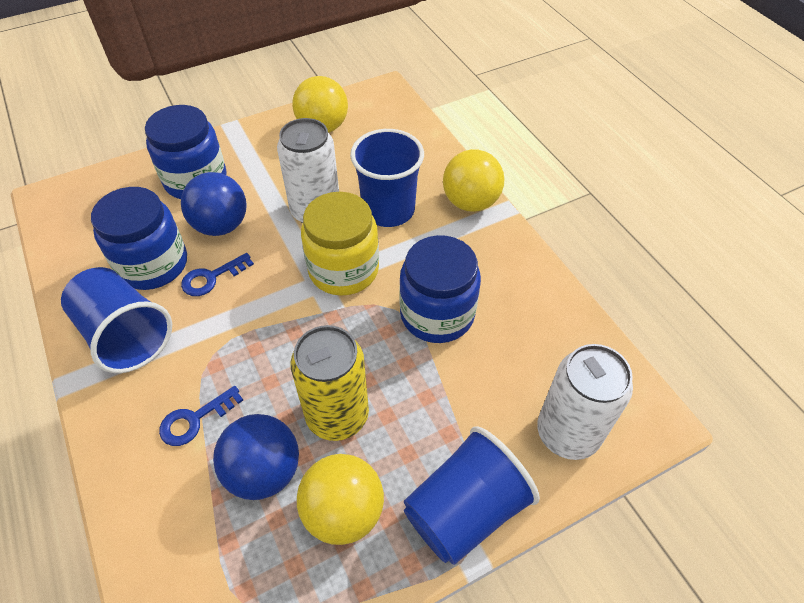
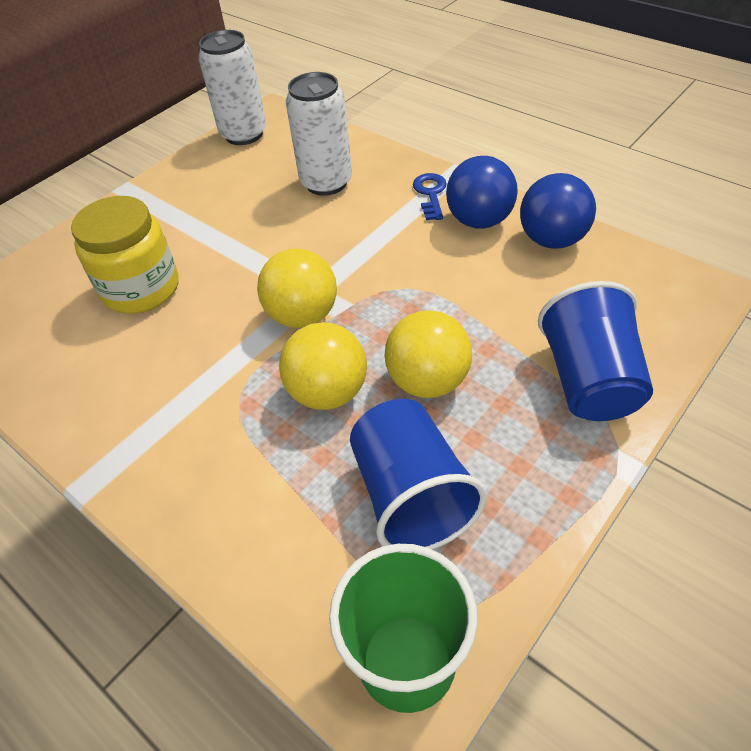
blue cup: 3 -> 2
blue jar: 3 -> 0
blue key: 2 -> 1
green cup: 0 -> 1
yellow can: 1 -> 0

